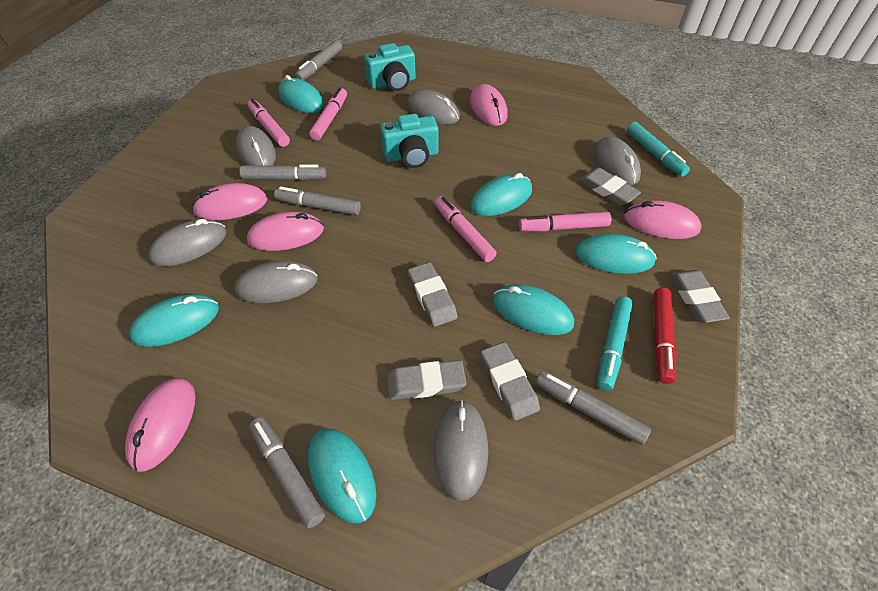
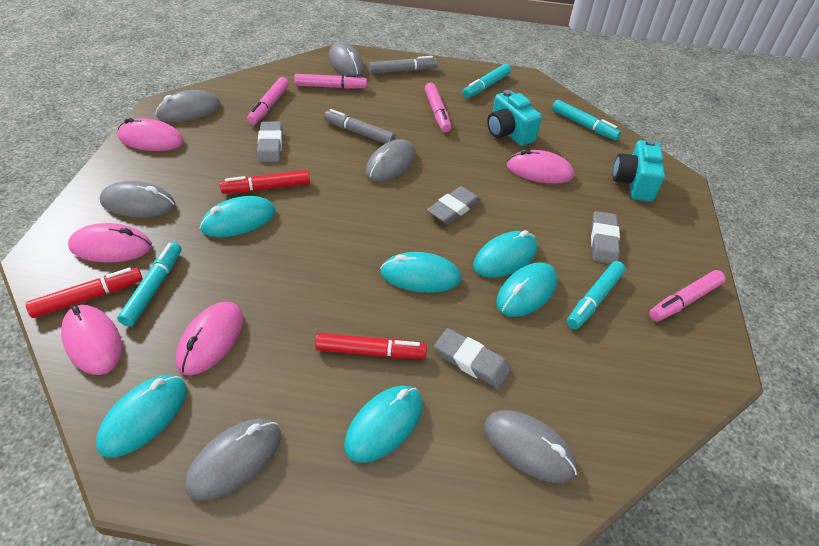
grey eraser: 5 -> 4
grey marker: 5 -> 2
red marker: 1 -> 3
turquoise marker: 2 -> 4

